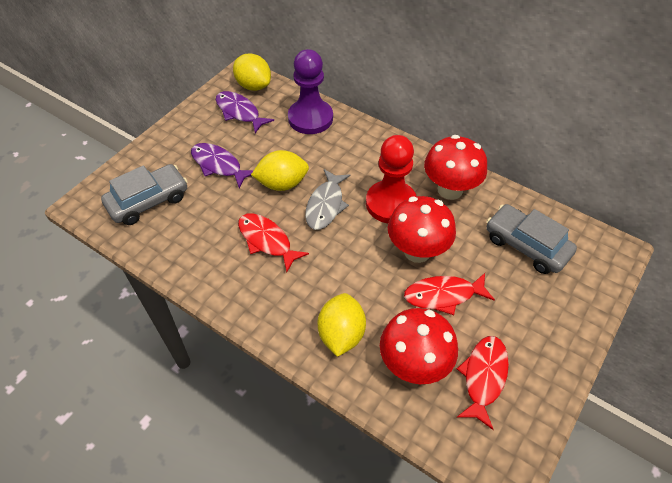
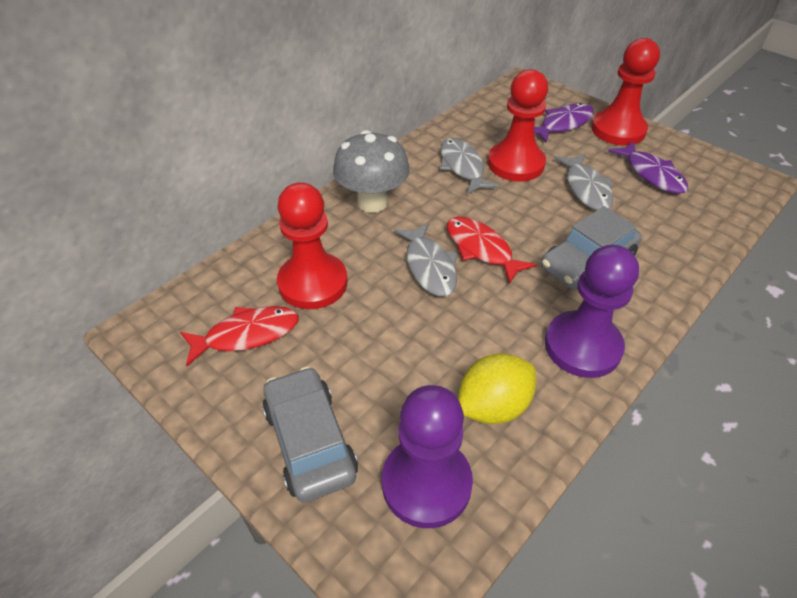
grey fish: 1 -> 3
grey mushroom: 0 -> 1
purple pawn: 1 -> 2
red fish: 3 -> 2
red mushroom: 3 -> 0
red pawn: 1 -> 3
yellow lemon: 3 -> 1

